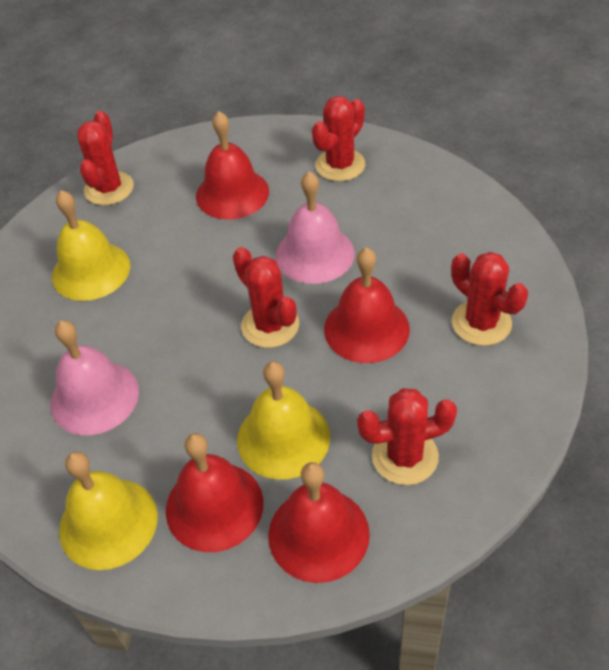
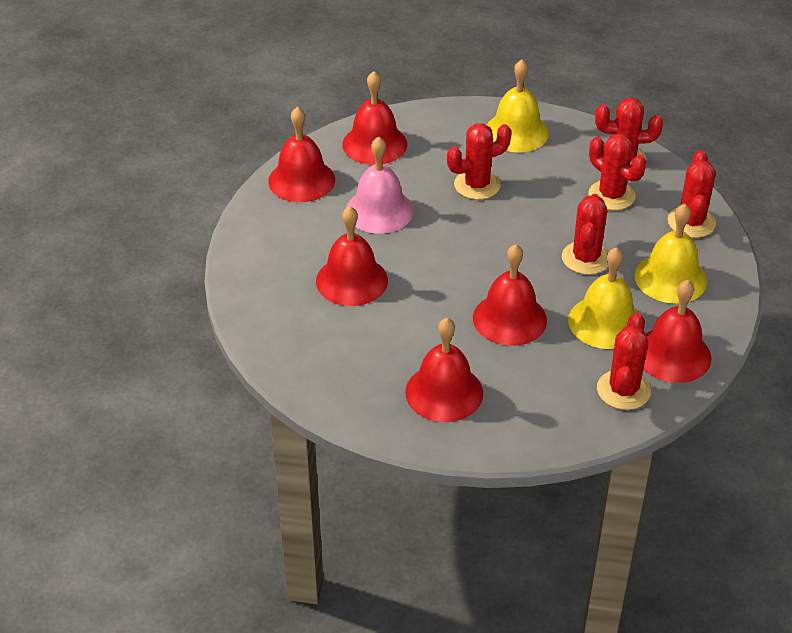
pink bell: 2 -> 1
red bell: 4 -> 6
red cactus: 5 -> 6

